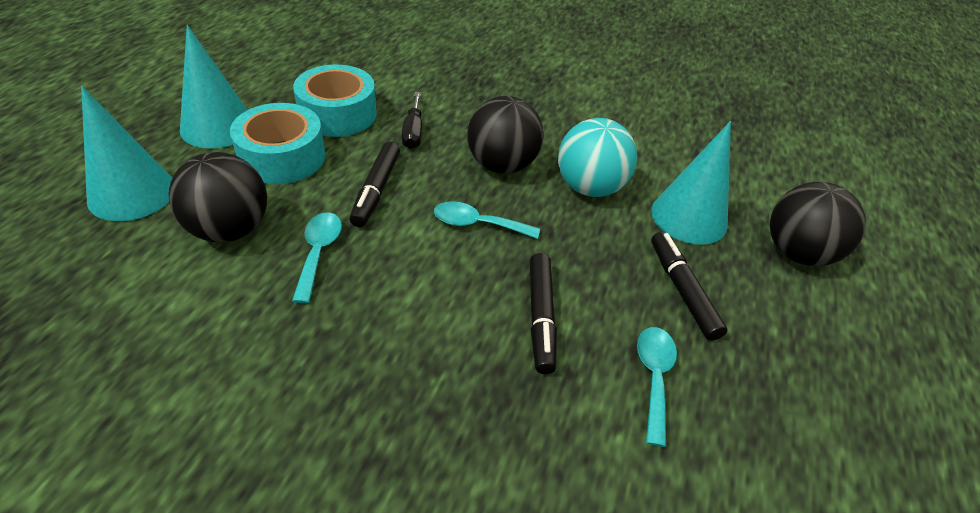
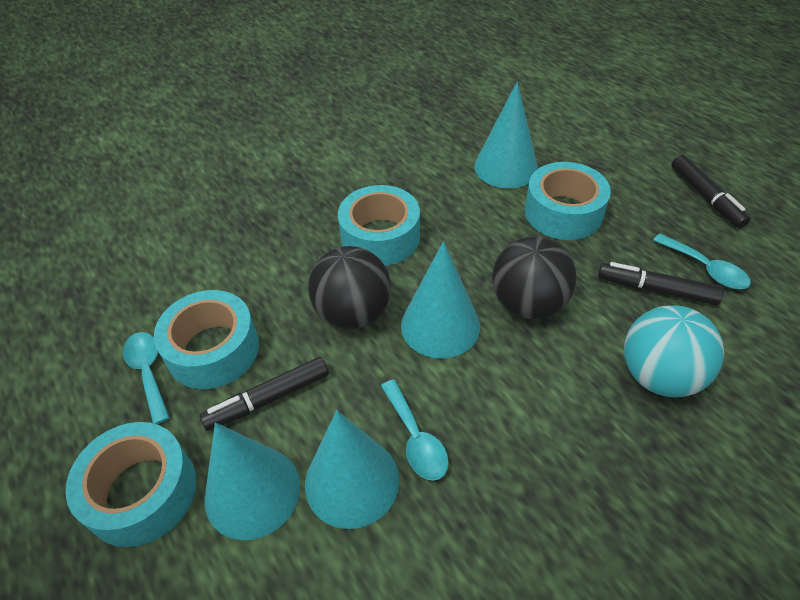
black ball: 3 -> 2
black screwdriver: 1 -> 0
turquoise cone: 3 -> 4
turquoise tape: 2 -> 4

